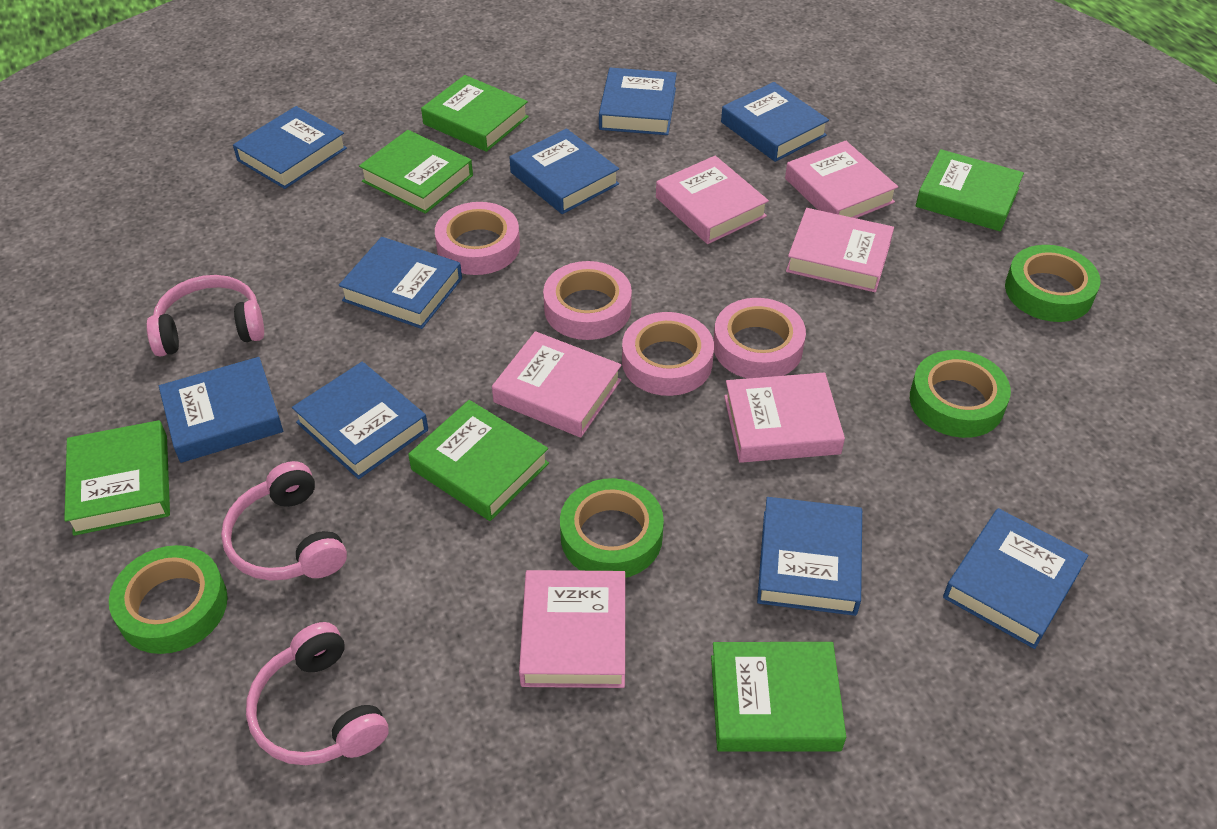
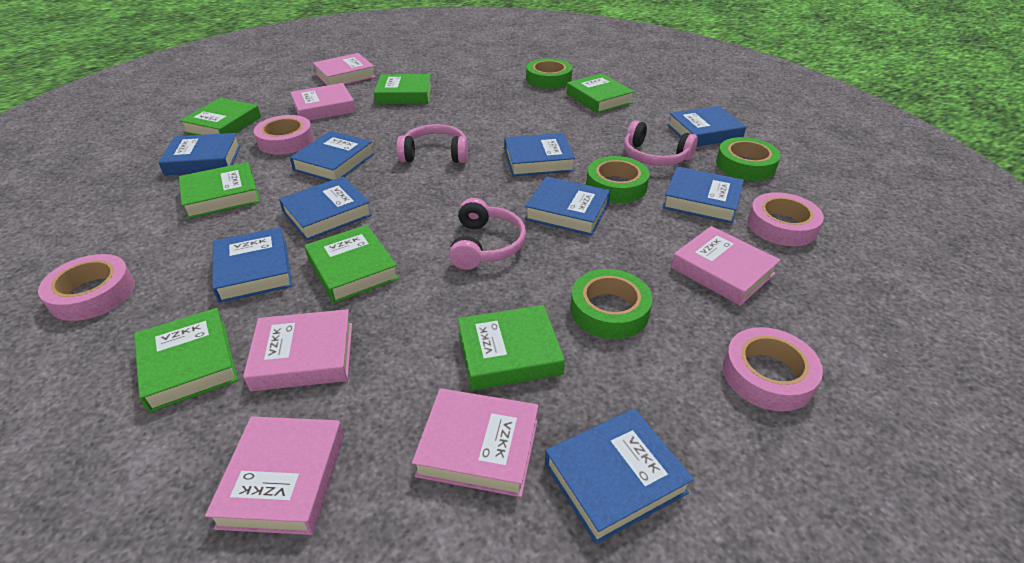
green book: 6 -> 7

